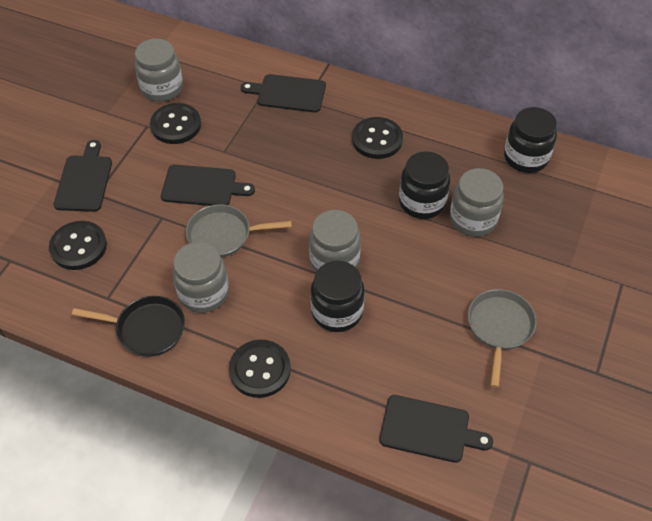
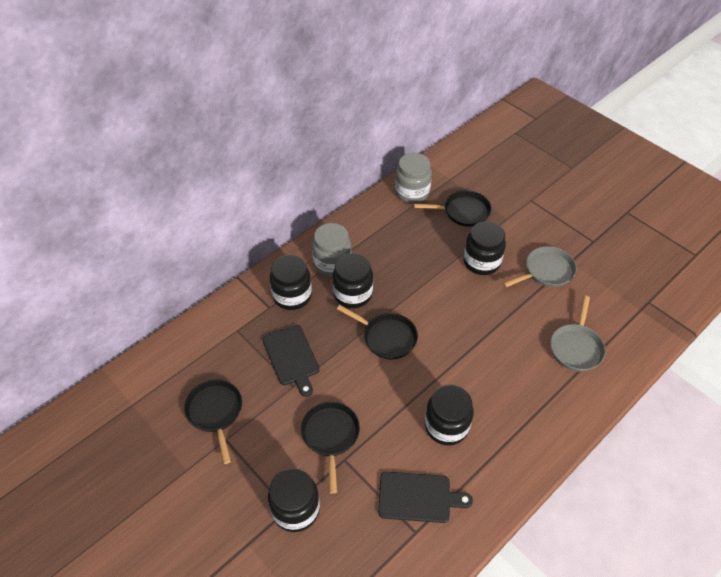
black button: 4 -> 0
black cutting board: 4 -> 2
black jar: 3 -> 5
black pan: 1 -> 4
grey jar: 4 -> 2

